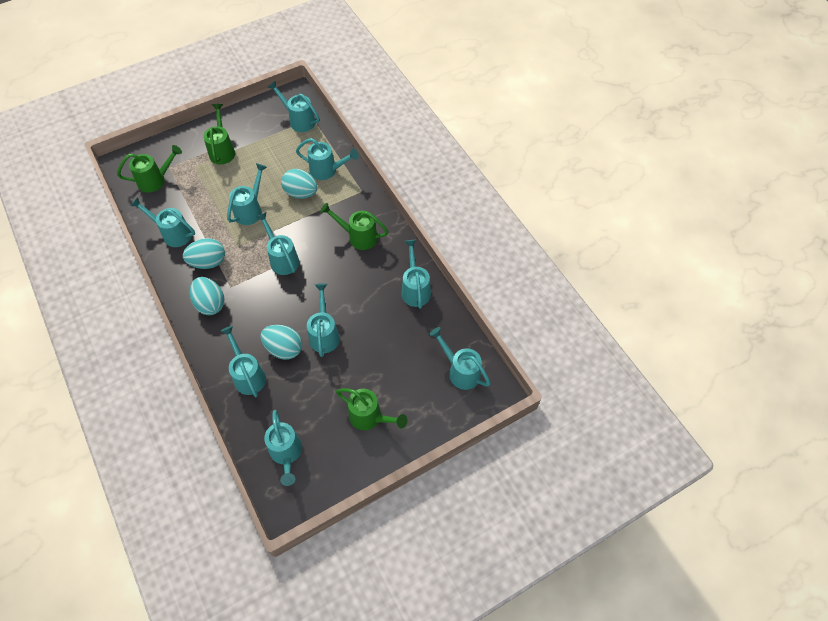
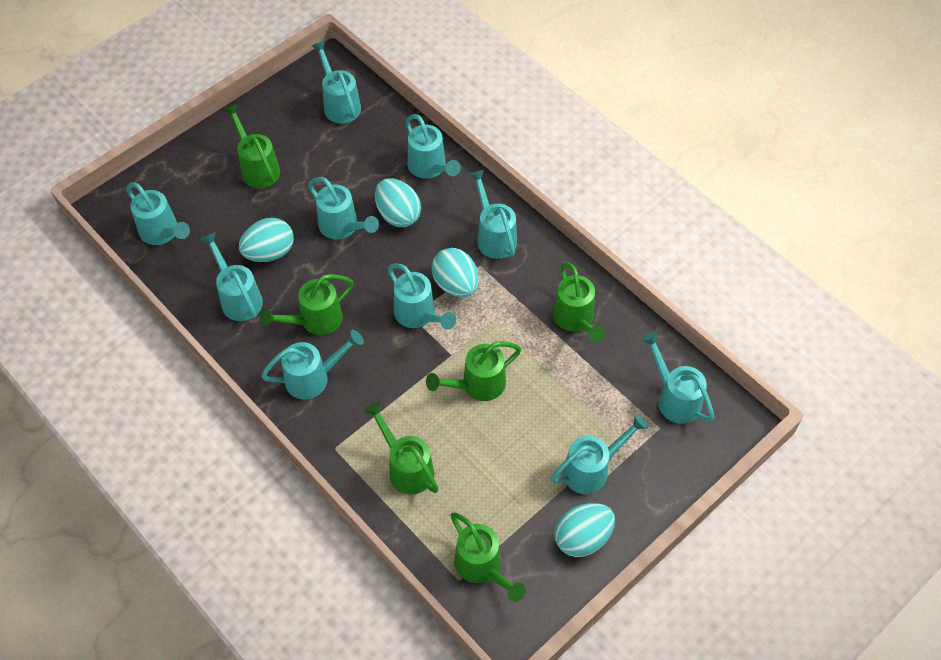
green watering can: 4 -> 6

